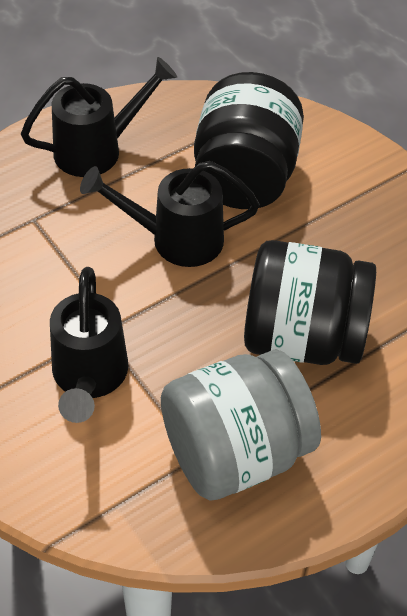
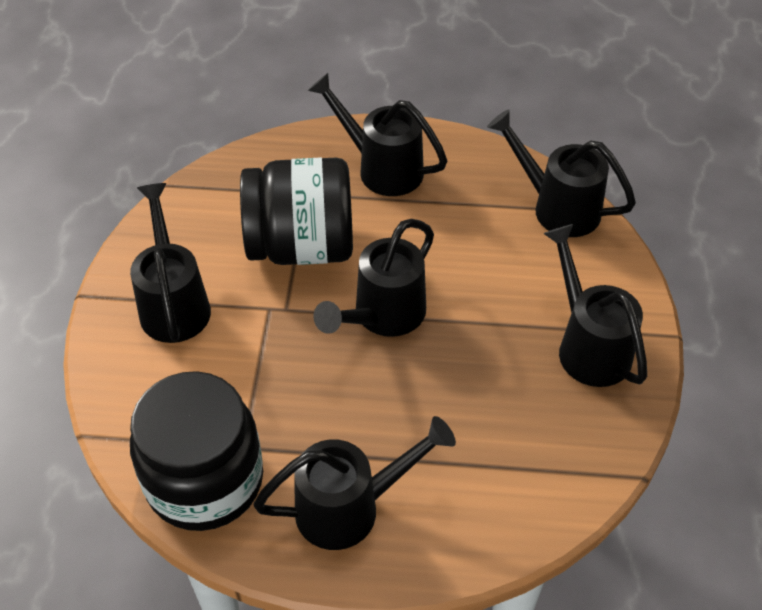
black watering can: 3 -> 6
grey jar: 1 -> 0

